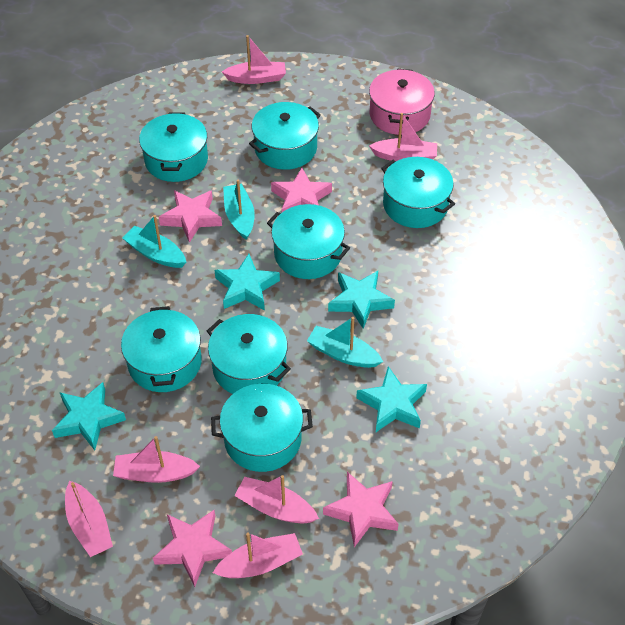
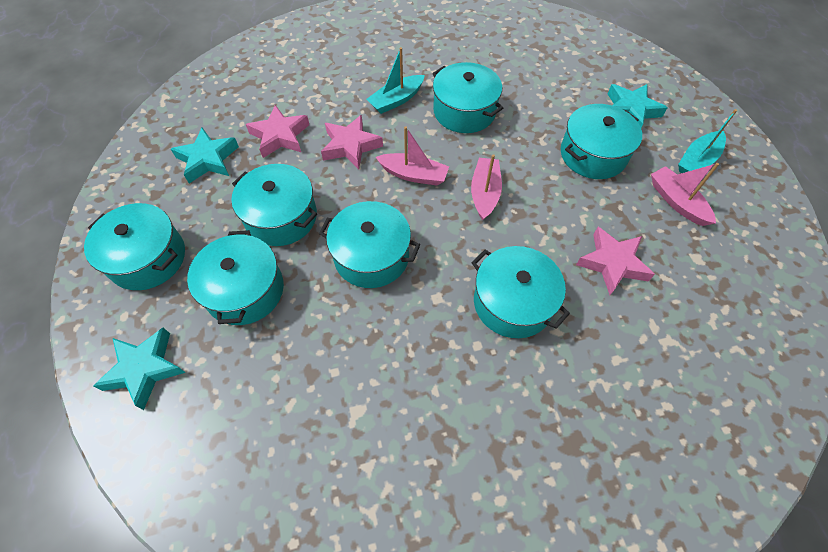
pink boat: 6 -> 3
pink pot: 1 -> 0
pink star: 4 -> 3
turquoise boat: 3 -> 2
turquoise star: 4 -> 3

